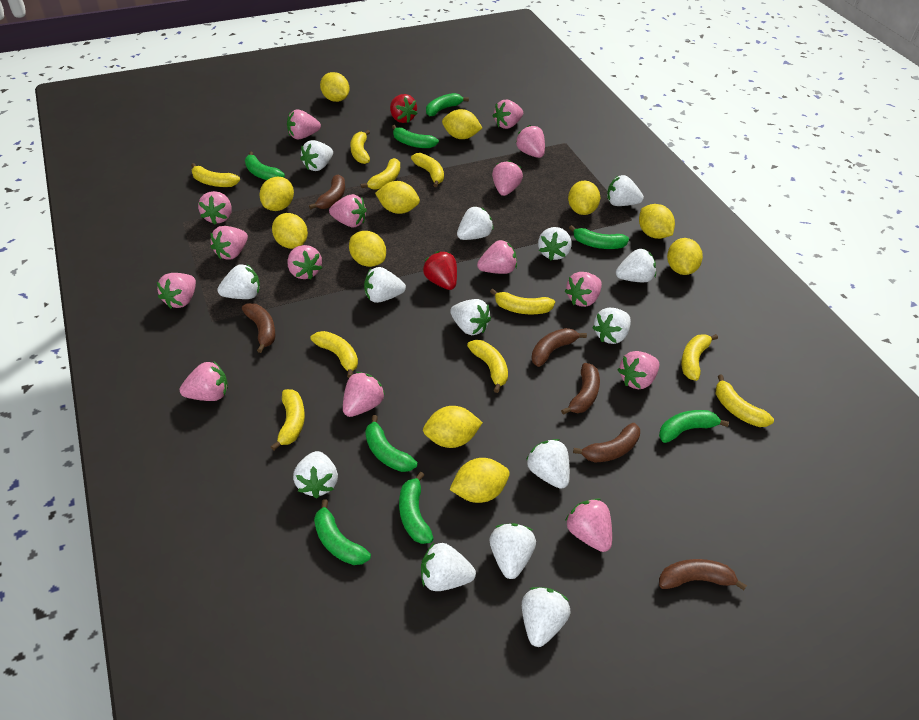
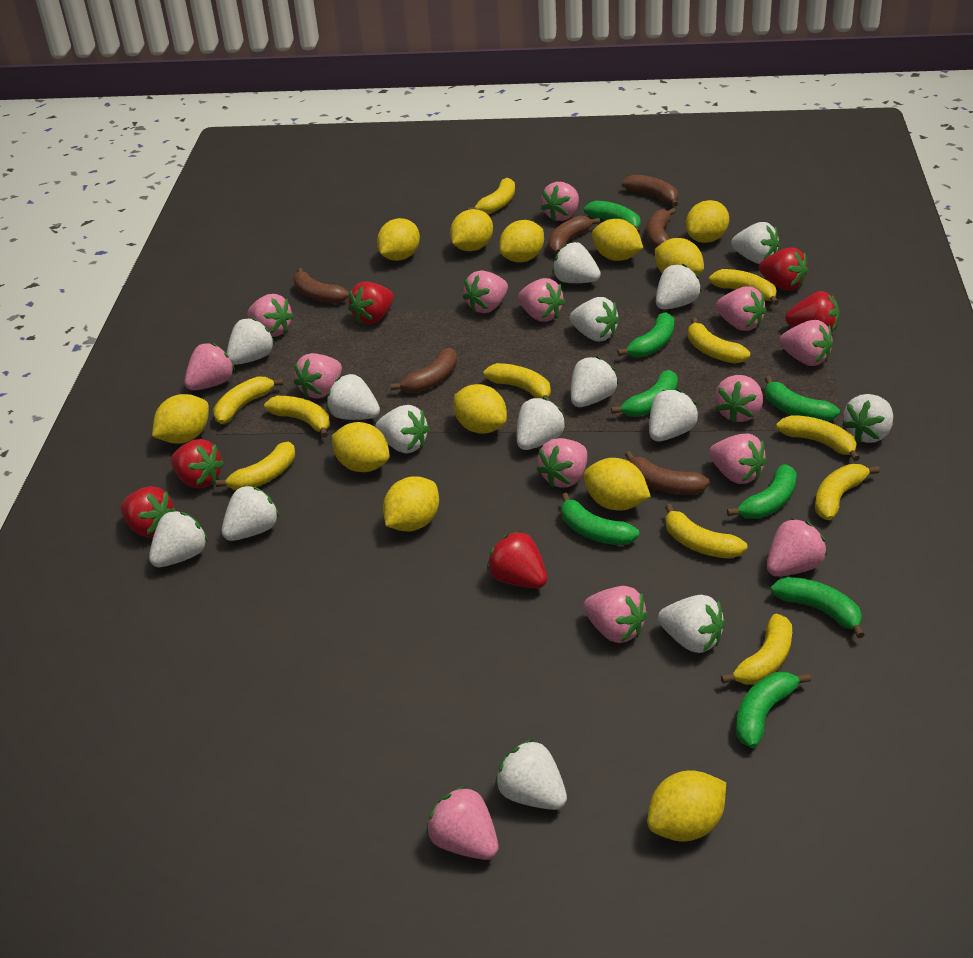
pink strawberry: 15 -> 14
red strawberry: 2 -> 6
white strawberry: 14 -> 15
yellow banana: 10 -> 11
yellow lemon: 11 -> 12

